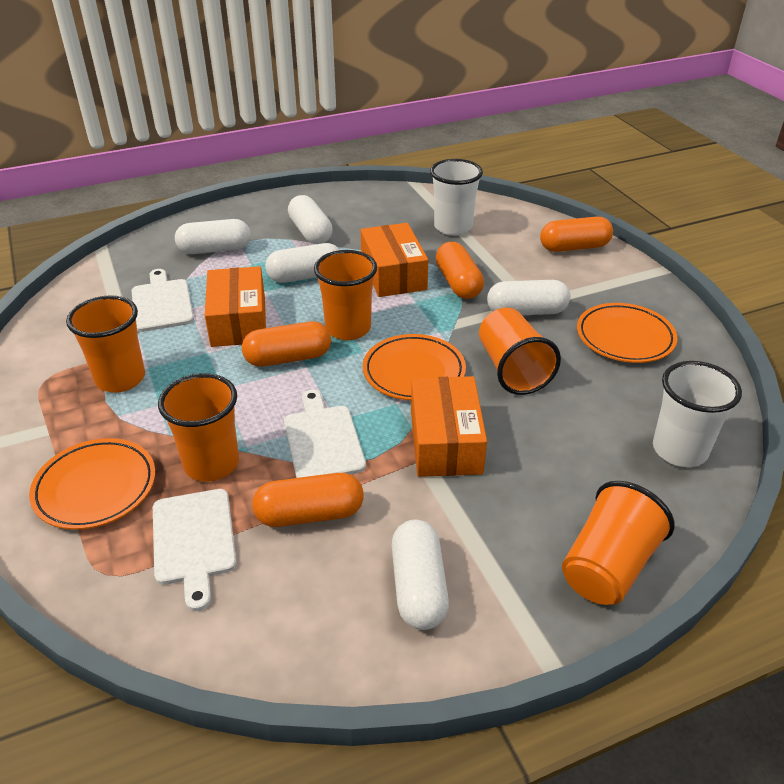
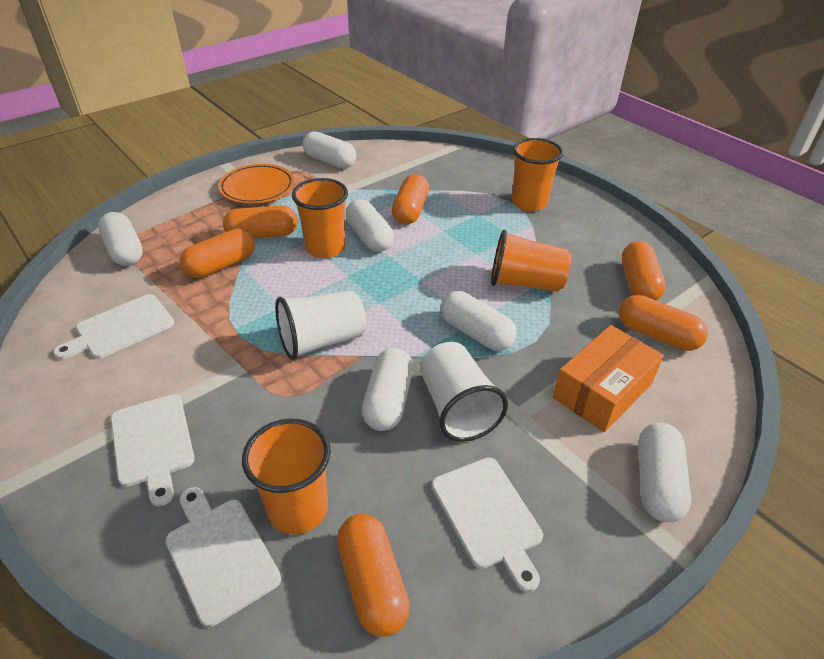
orange box: 3 -> 1
orange capsule: 4 -> 6
orange cup: 5 -> 4
orange plate: 3 -> 1
white capsule: 5 -> 6
white cutting board: 3 -> 4

